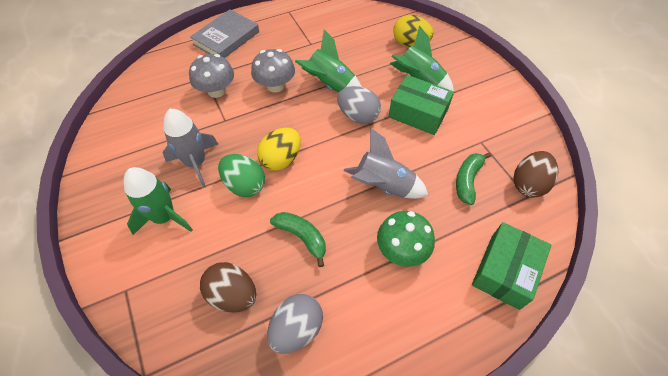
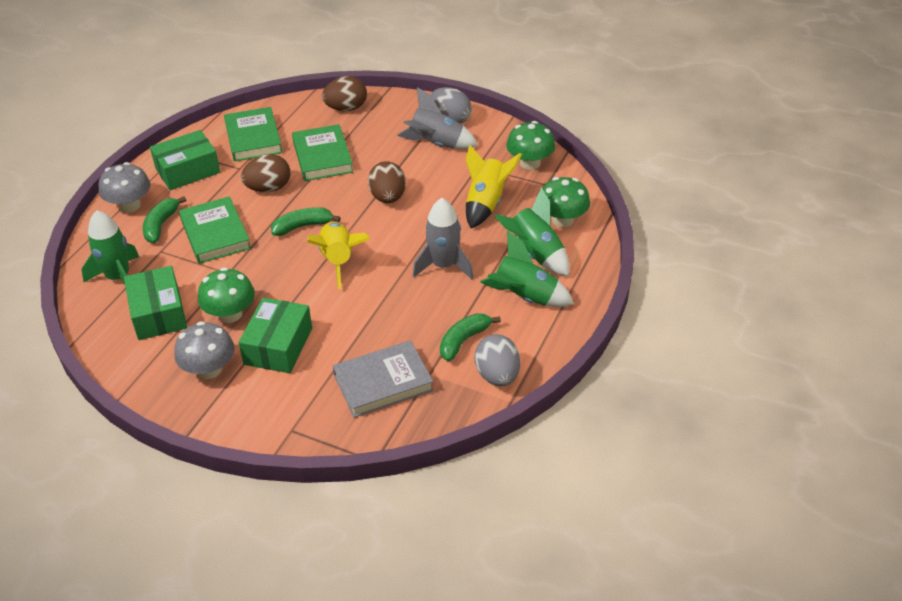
brown egg: 2 -> 3
green banana: 2 -> 3
green book: 0 -> 3
green box: 2 -> 3
green egg: 1 -> 0
green mushroom: 1 -> 3
yellow egg: 2 -> 0
yellow rocket: 0 -> 2

